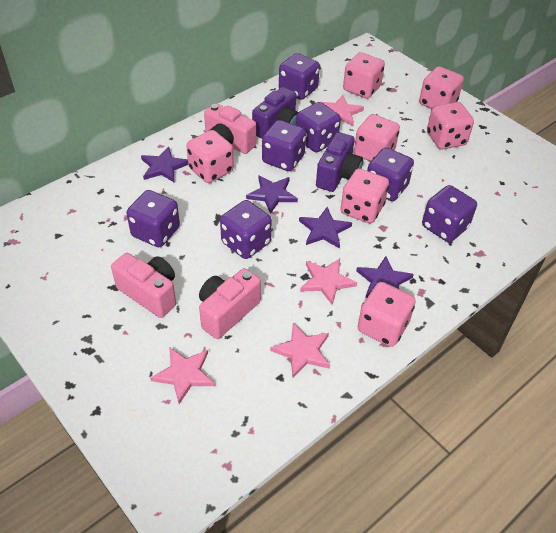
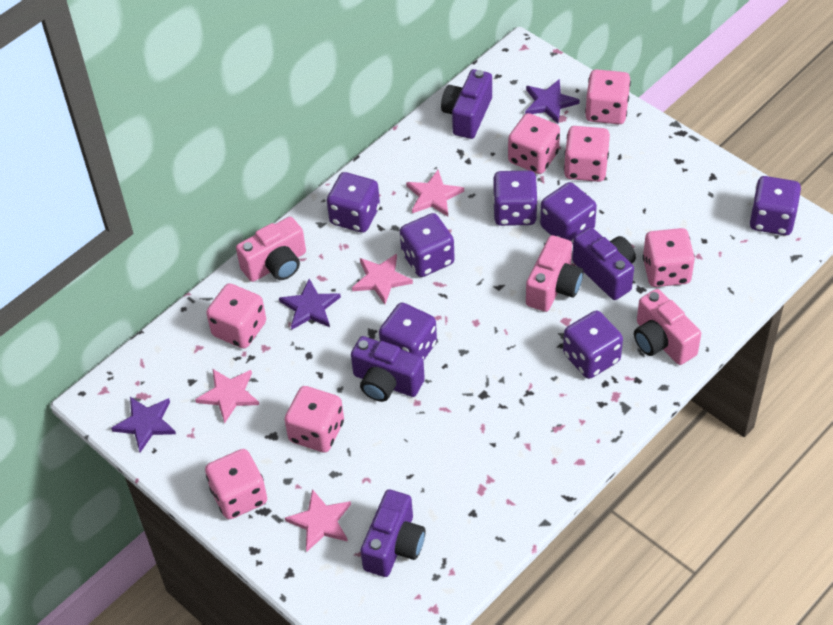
purple camera: 2 -> 4
purple star: 4 -> 3

